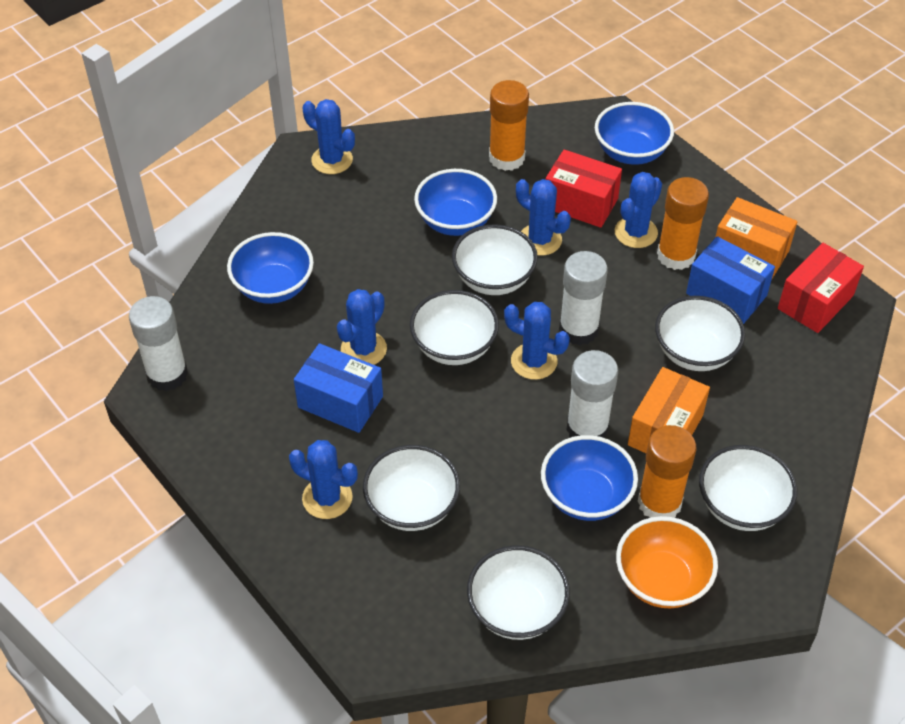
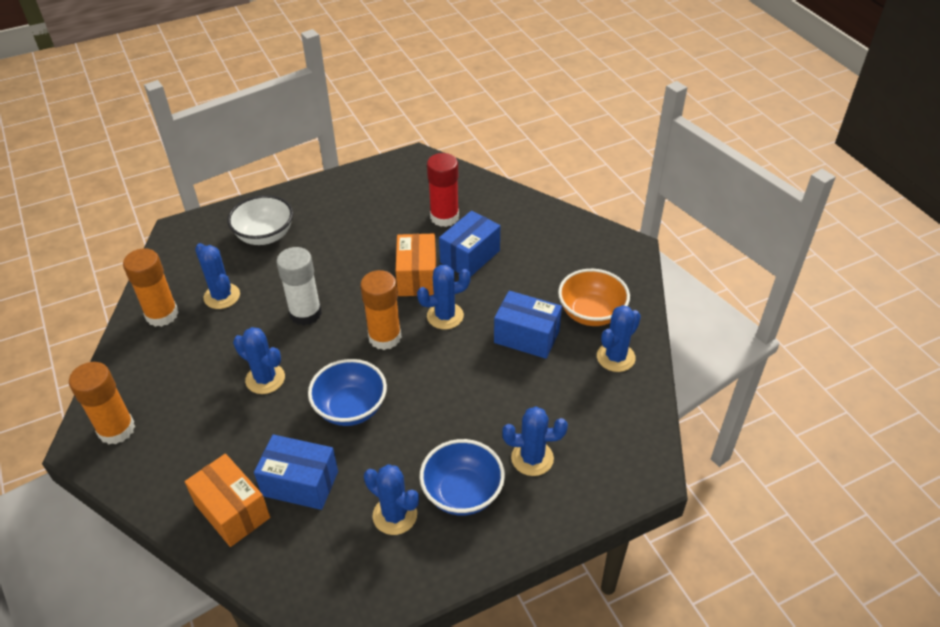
blue bowl: 4 -> 2
blue box: 2 -> 3
red box: 2 -> 0
red glue stick: 0 -> 1
white bowl: 6 -> 1
white glue stick: 3 -> 1

